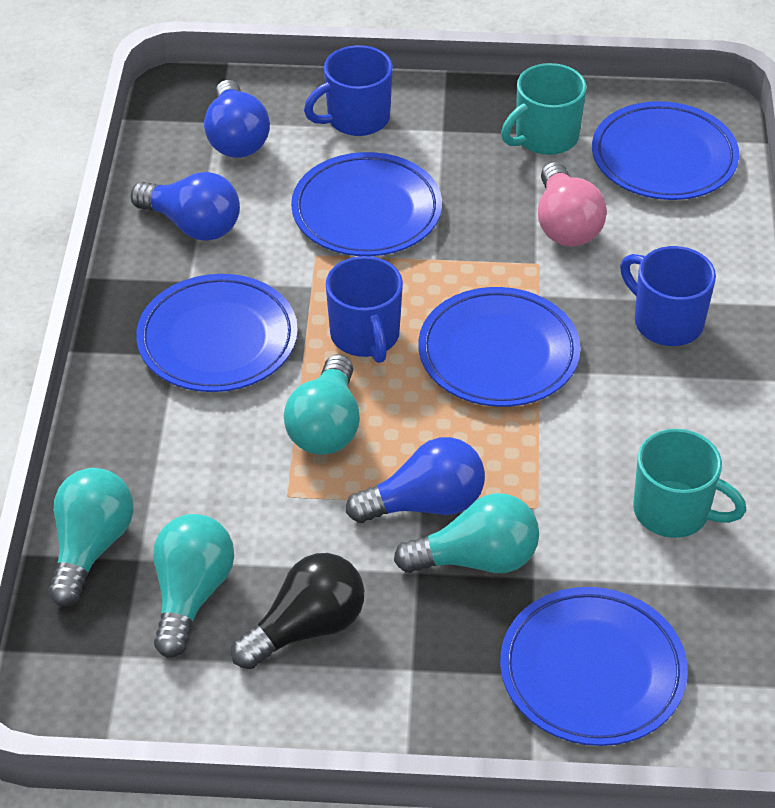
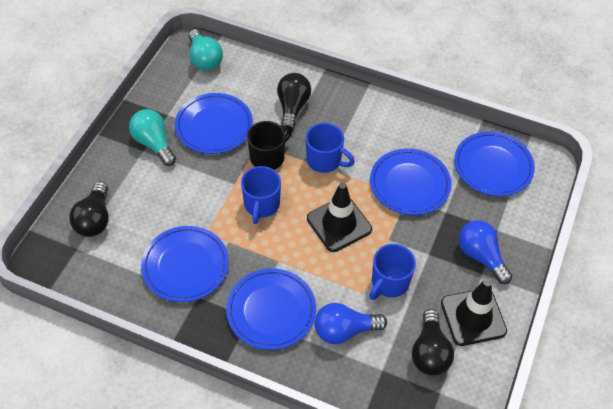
black light bulb: 1 -> 3
black mug: 0 -> 1
black traffic cone: 0 -> 2
blue light bulb: 3 -> 2
pink light bulb: 1 -> 0
turquoise light bulb: 4 -> 2
turquoise mug: 2 -> 0

